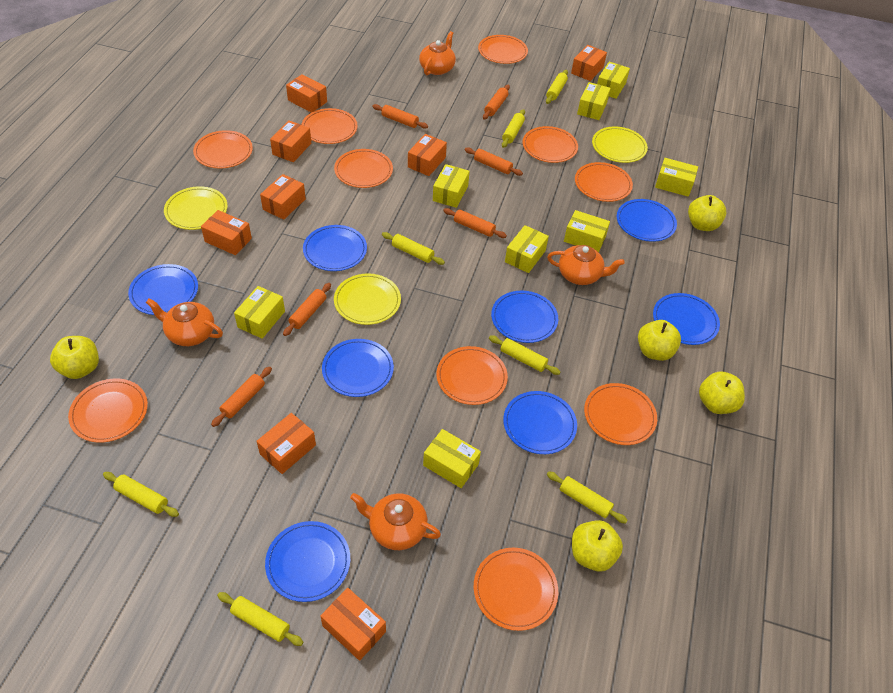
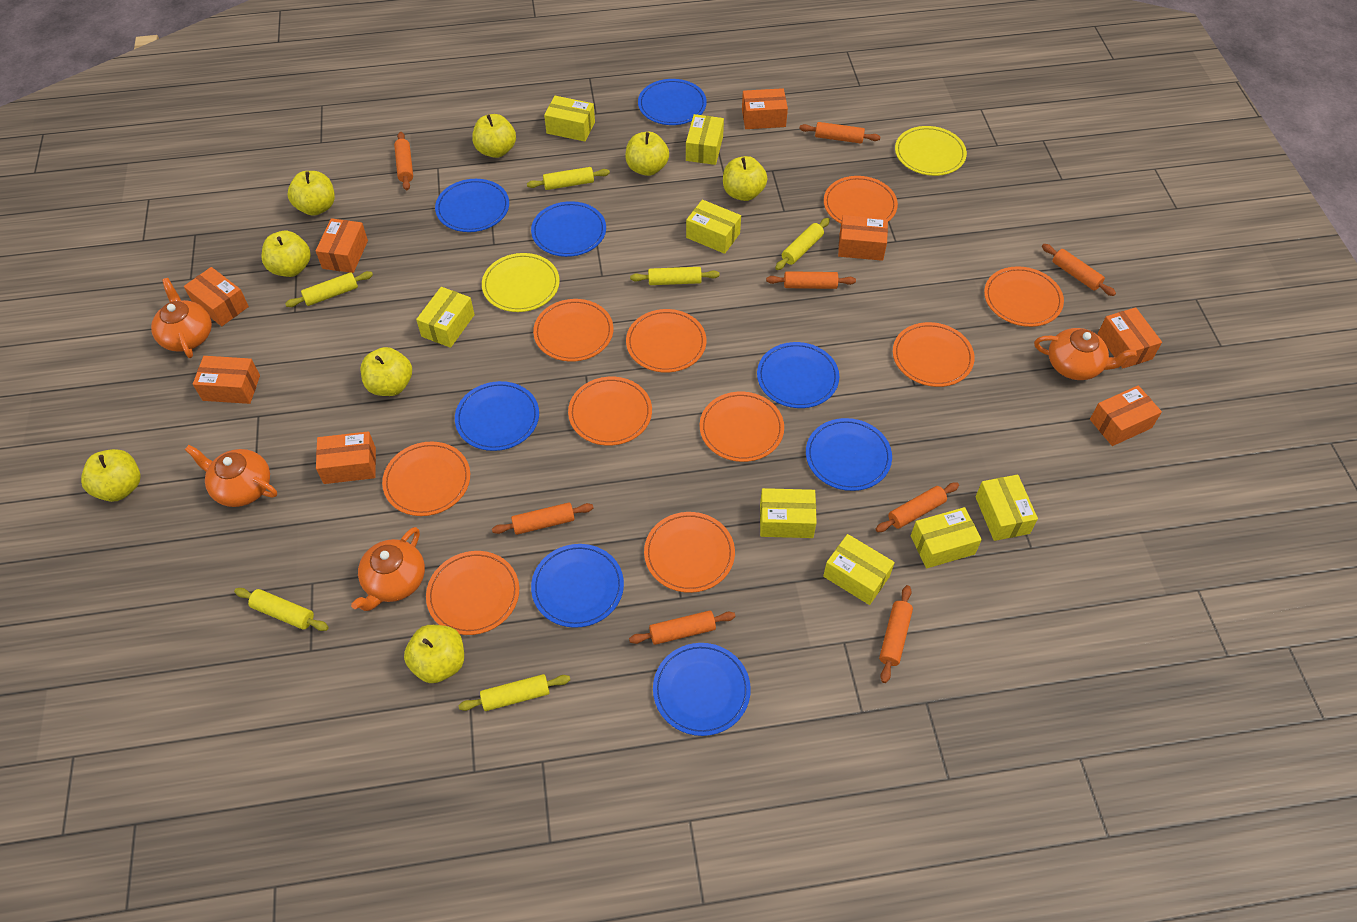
orange rolling pin: 6 -> 8
yellow apple: 5 -> 8
yellow plate: 3 -> 2
yellow rolling pin: 7 -> 6

